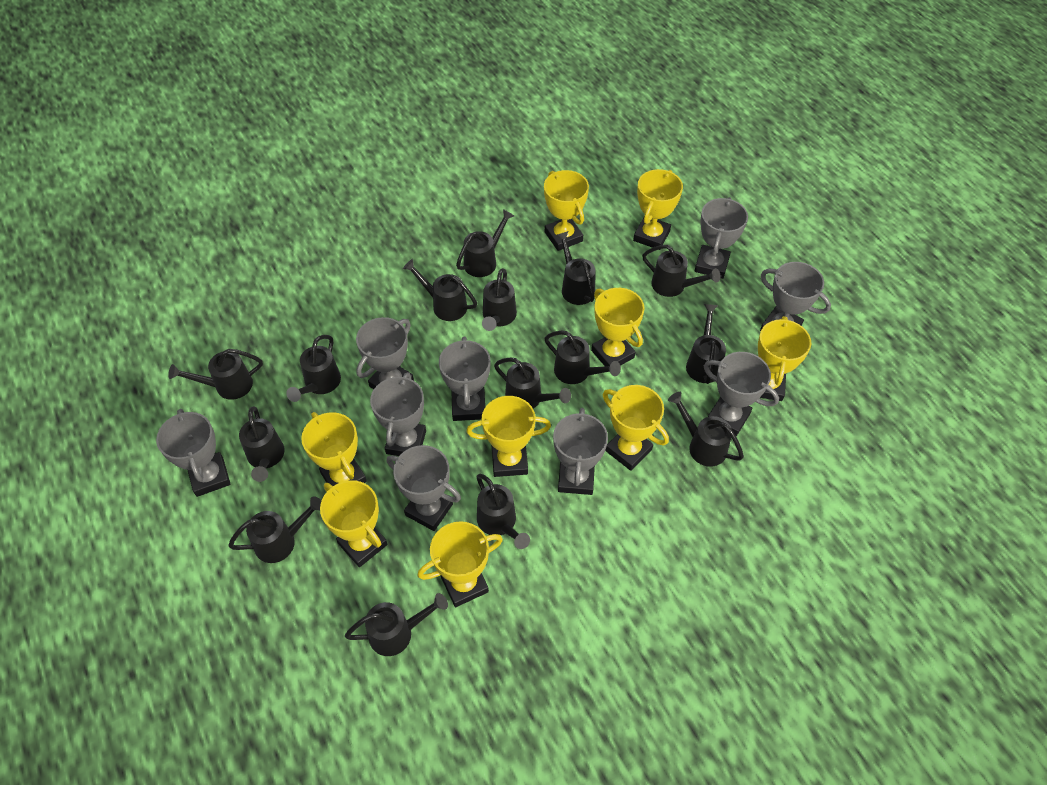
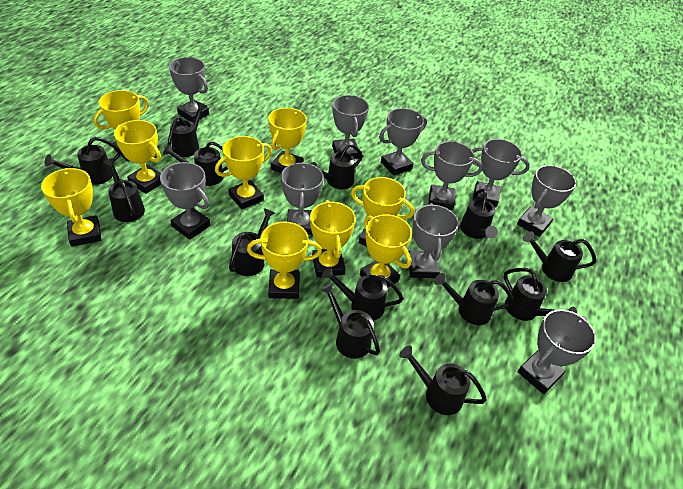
black watering can: 15 -> 13
grey trophy: 9 -> 10

